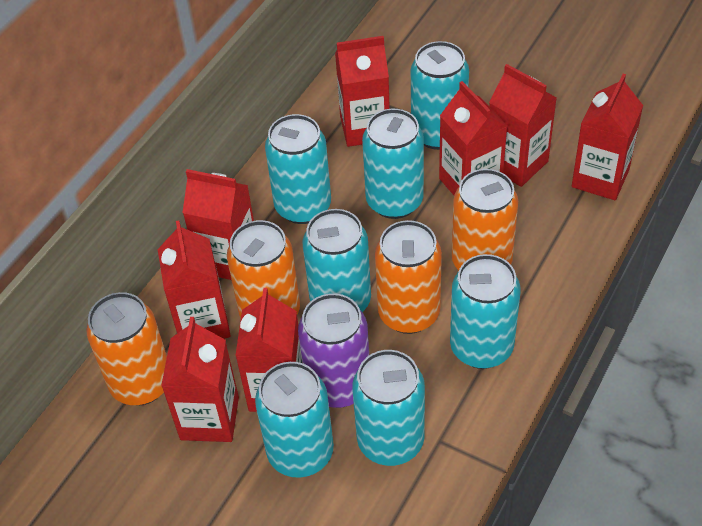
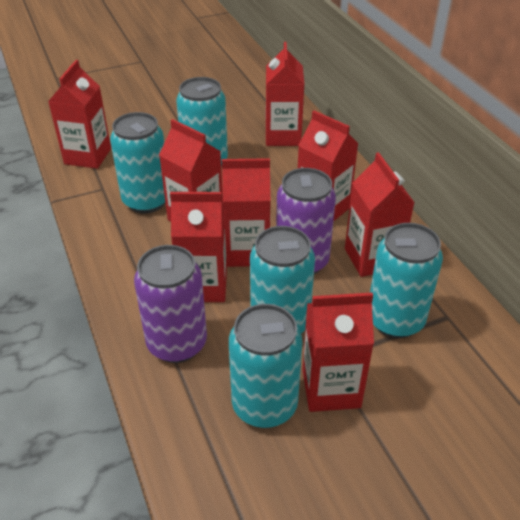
orange can: 4 -> 0
purple can: 1 -> 2
turquoise can: 7 -> 5

